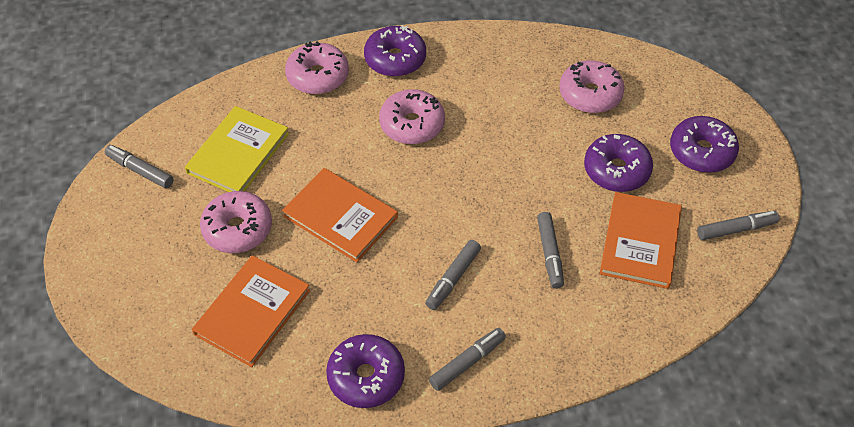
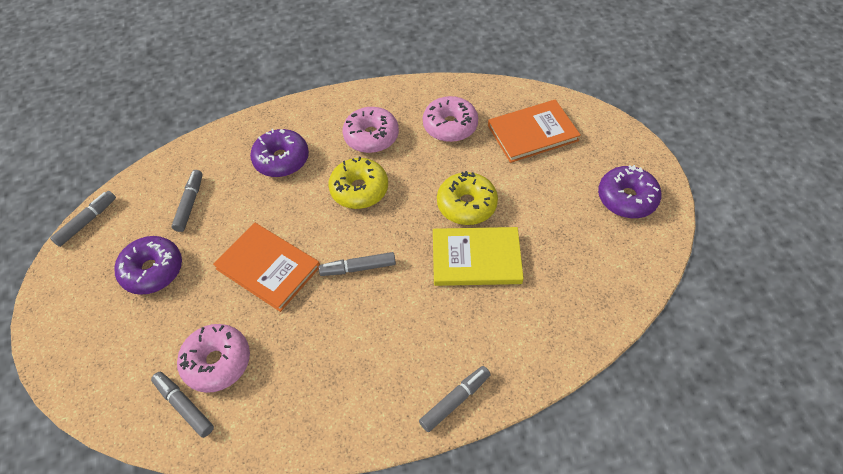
orange book: 3 -> 2
pink donut: 4 -> 3
purple donut: 4 -> 3
yellow donut: 0 -> 2

